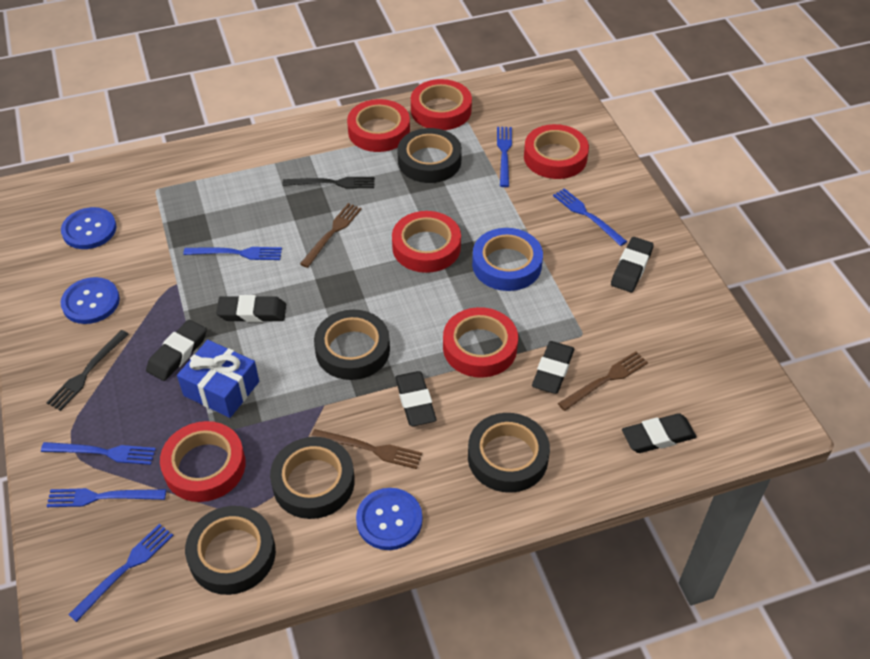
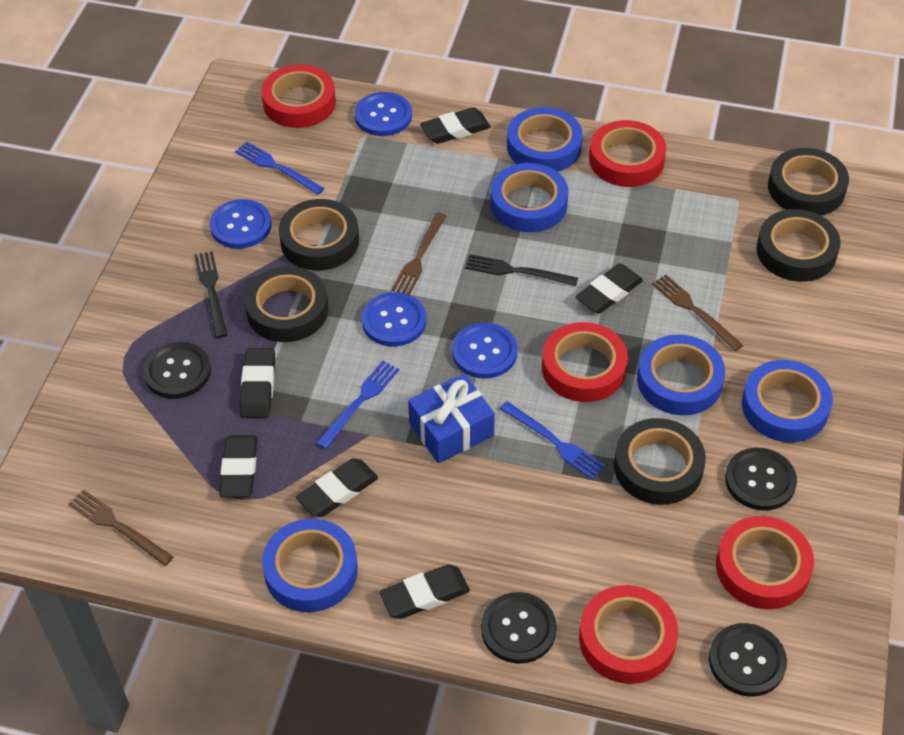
black button: 0 -> 4
blue button: 3 -> 4
blue fork: 6 -> 3
blue tape: 1 -> 5
red tape: 6 -> 5

